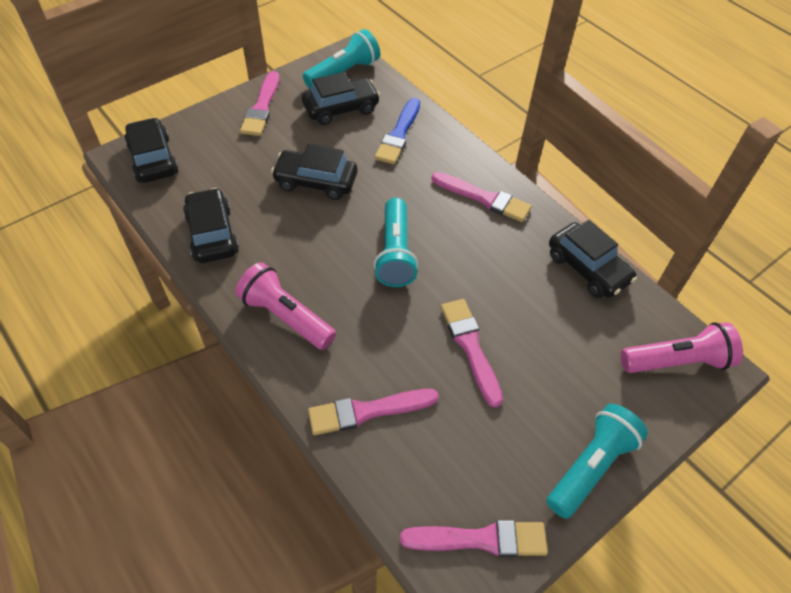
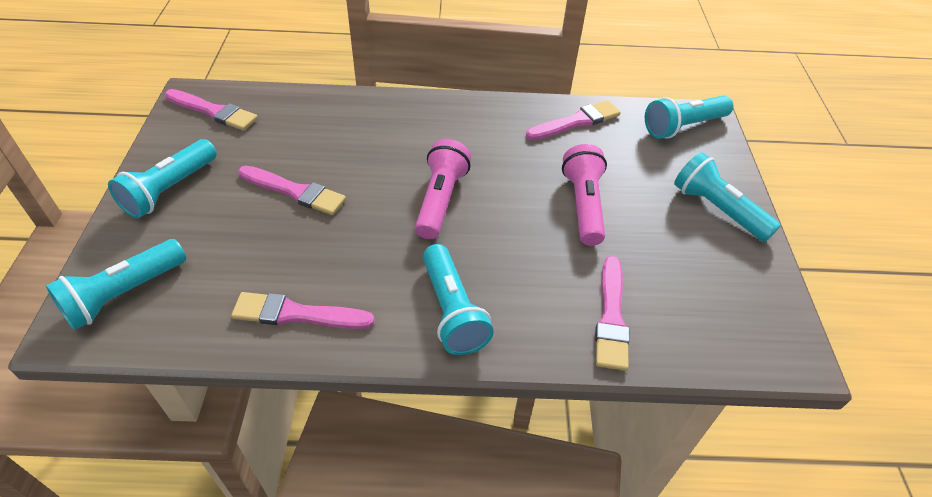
black car: 5 -> 0
blue brush: 1 -> 0
turquoise flashlight: 3 -> 5

